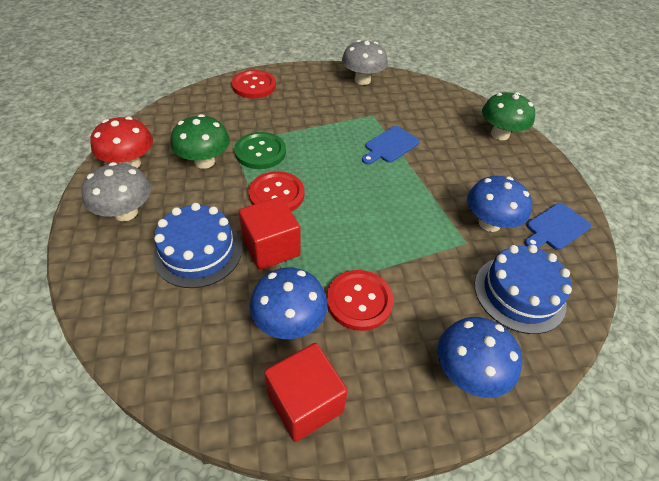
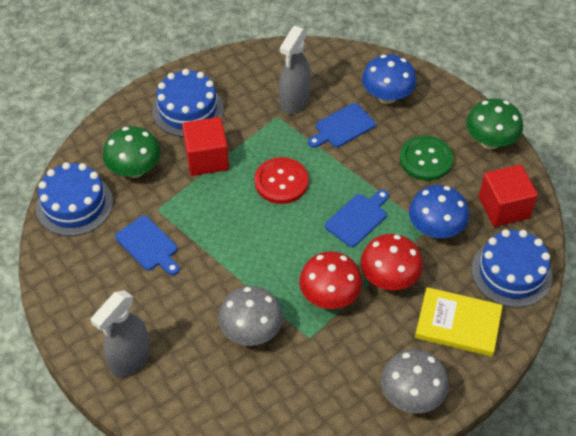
blue cake: 2 -> 3
blue cutting board: 2 -> 3
blue mushroom: 3 -> 2
grey spray bottle: 0 -> 2
red button: 3 -> 1
red mushroom: 1 -> 2
yellow book: 0 -> 1

